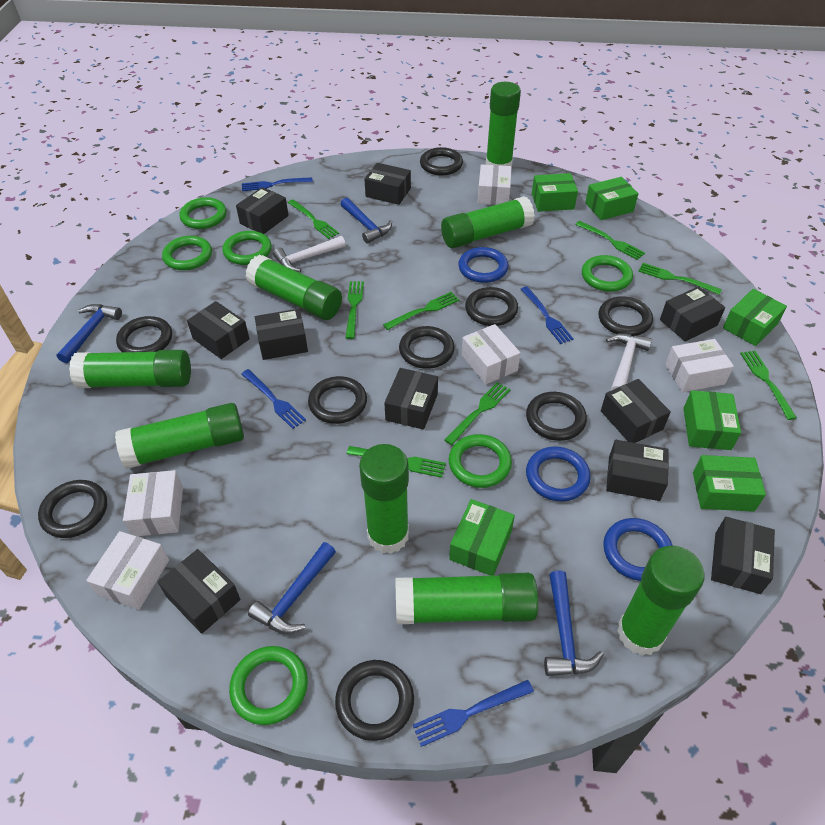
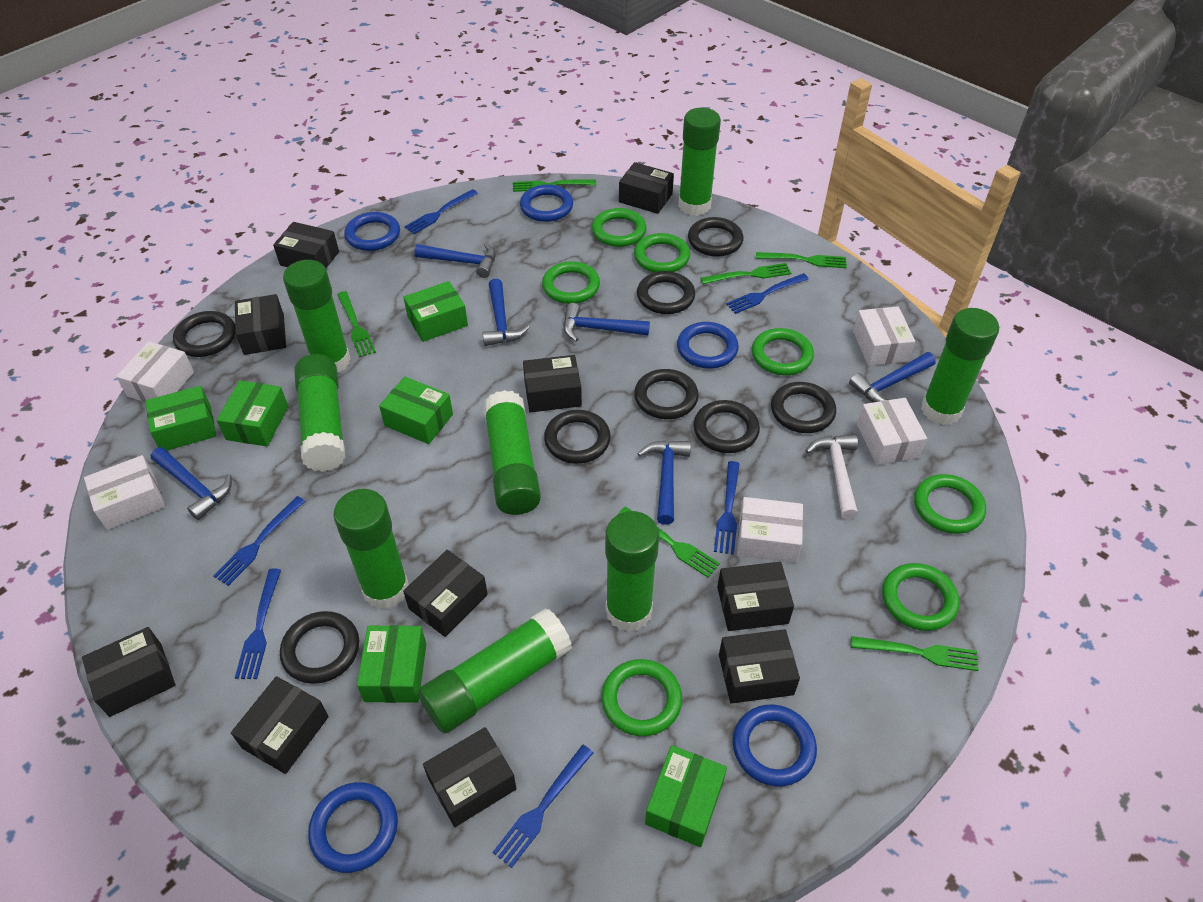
black ring: 9 -> 8
blue fork: 4 -> 6
blue hammer: 4 -> 6
blue ring: 3 -> 5
green fork: 8 -> 6
green ring: 6 -> 7
white hammer: 2 -> 1

